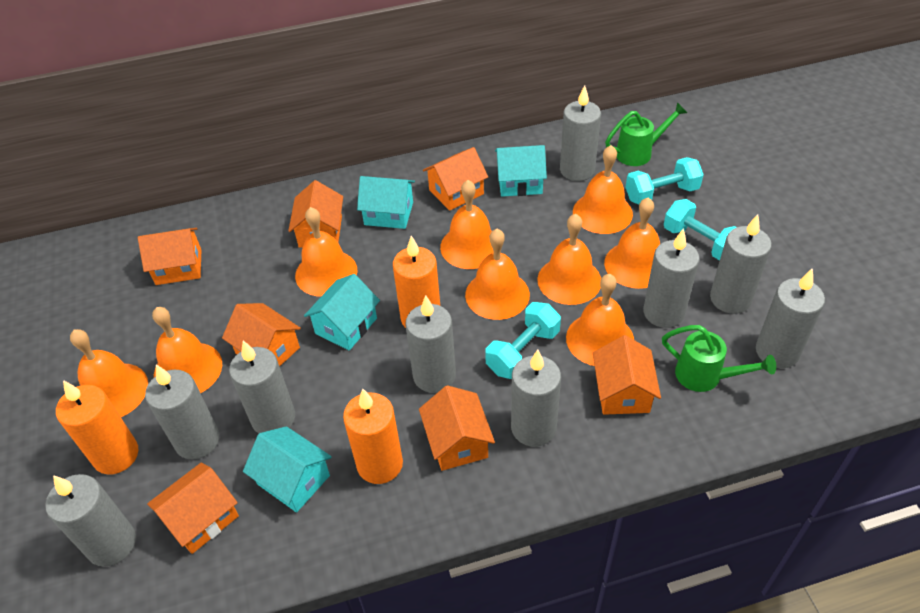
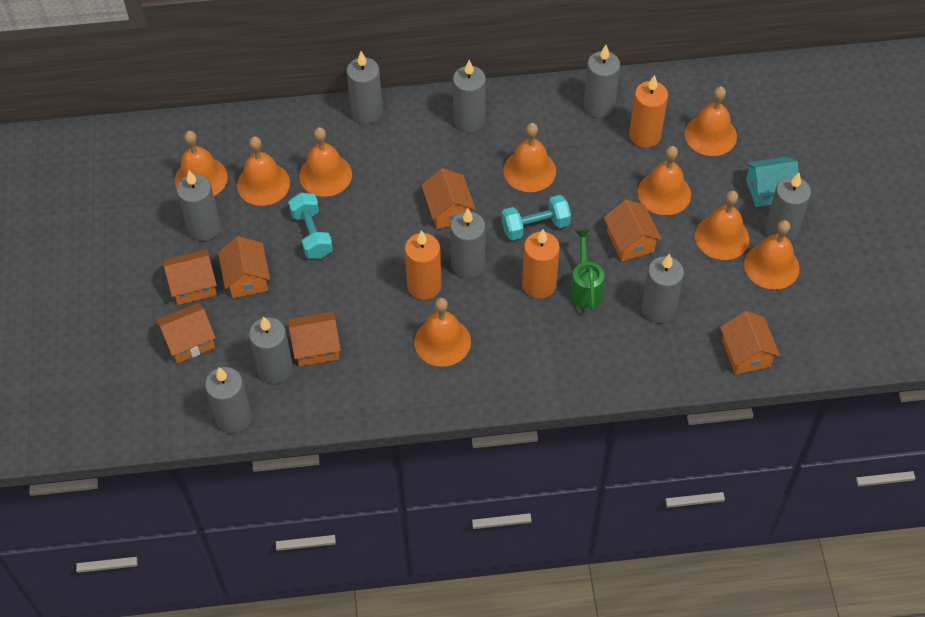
green watering can: 2 -> 1
turquoise dumbbell: 3 -> 2
turquoise house: 4 -> 1

